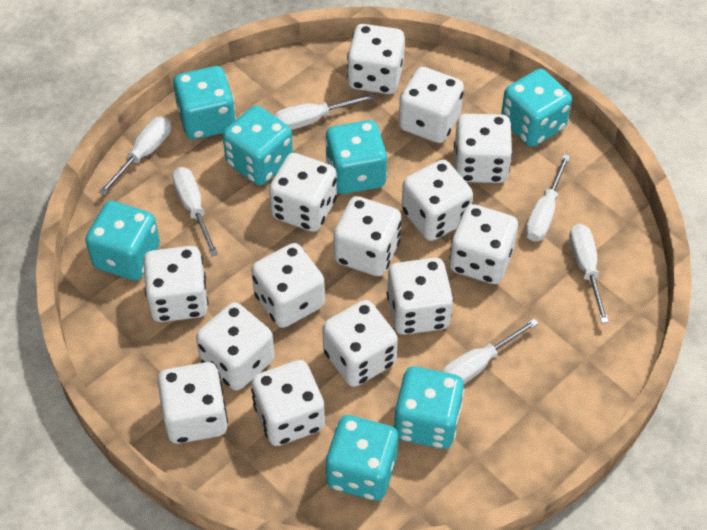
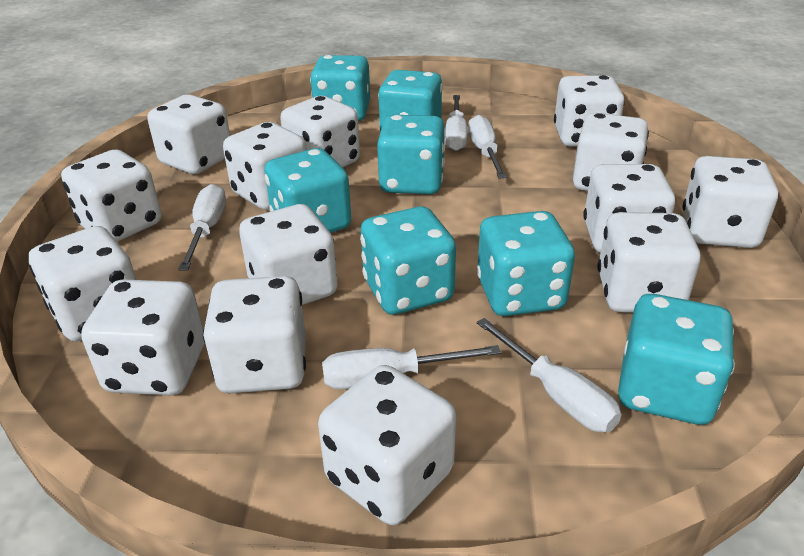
white screwdriver: 6 -> 5

